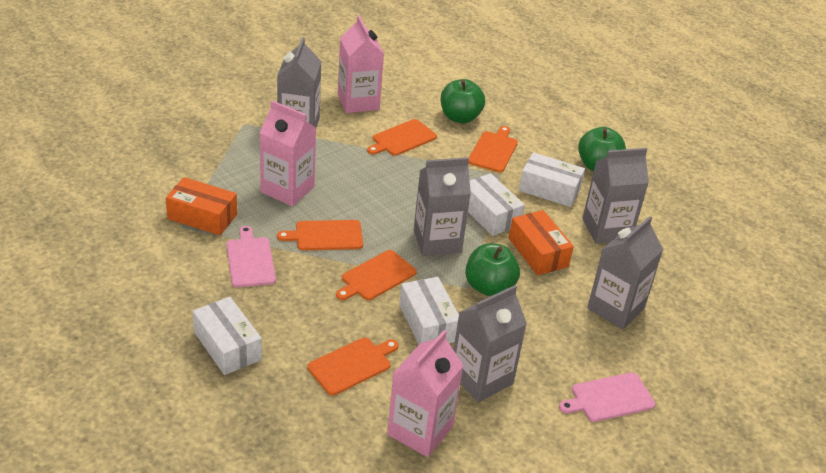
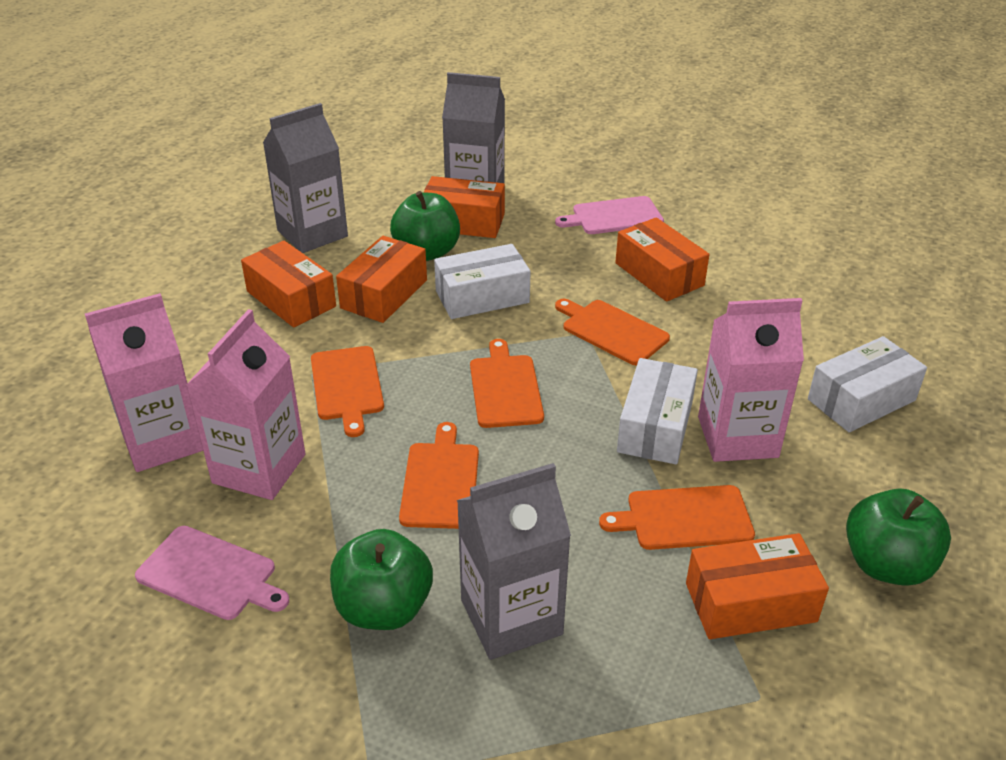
grey carton: 5 -> 3
orange box: 2 -> 5
white box: 4 -> 3

